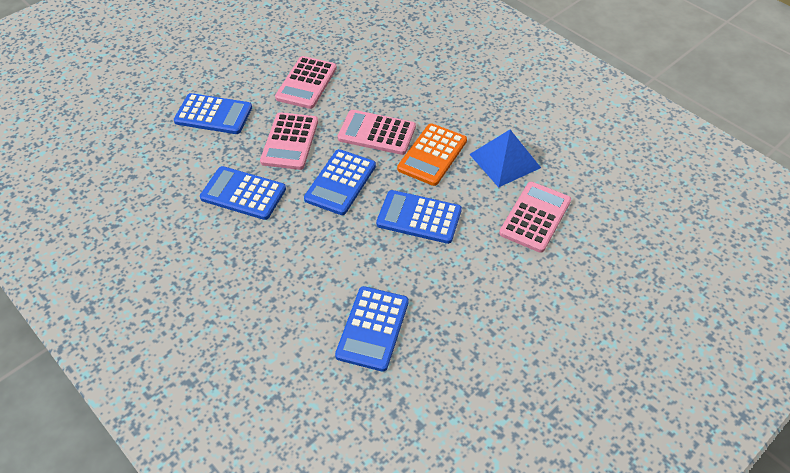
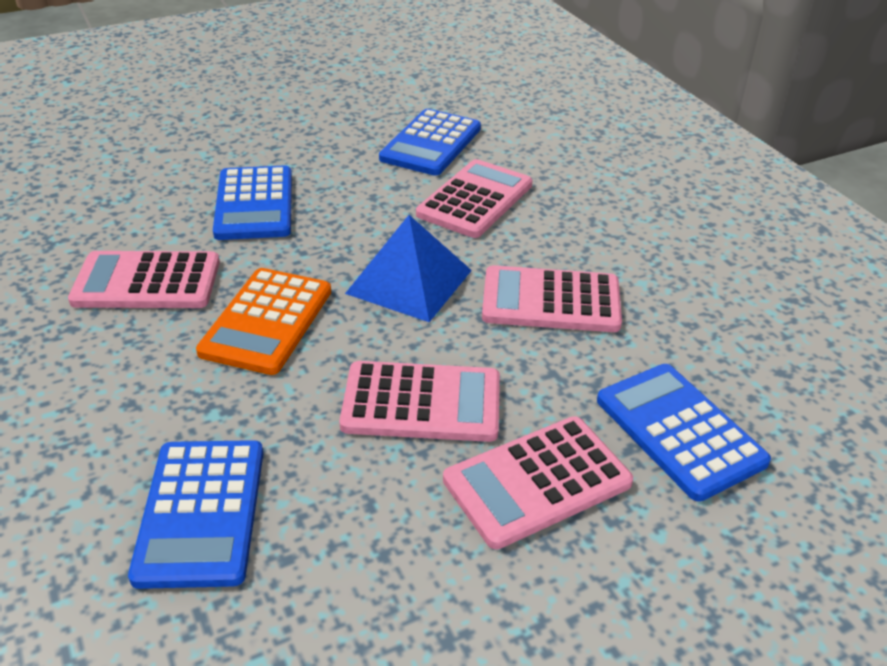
blue calculator: 5 -> 4
pink calculator: 4 -> 5

